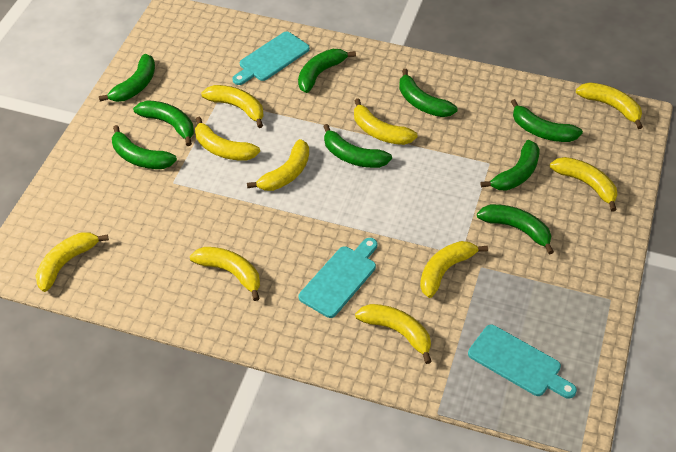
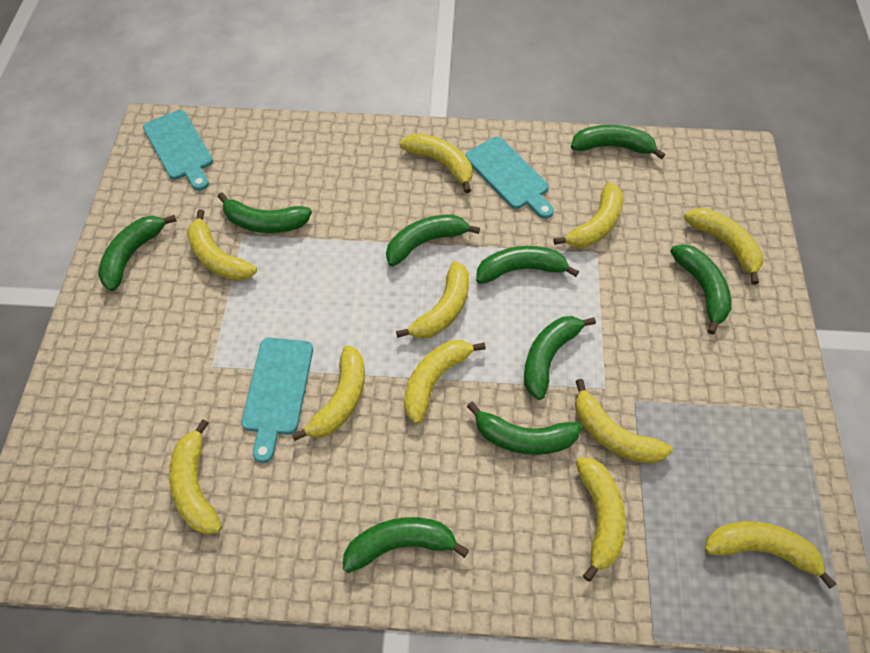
yellow banana: 10 -> 11

